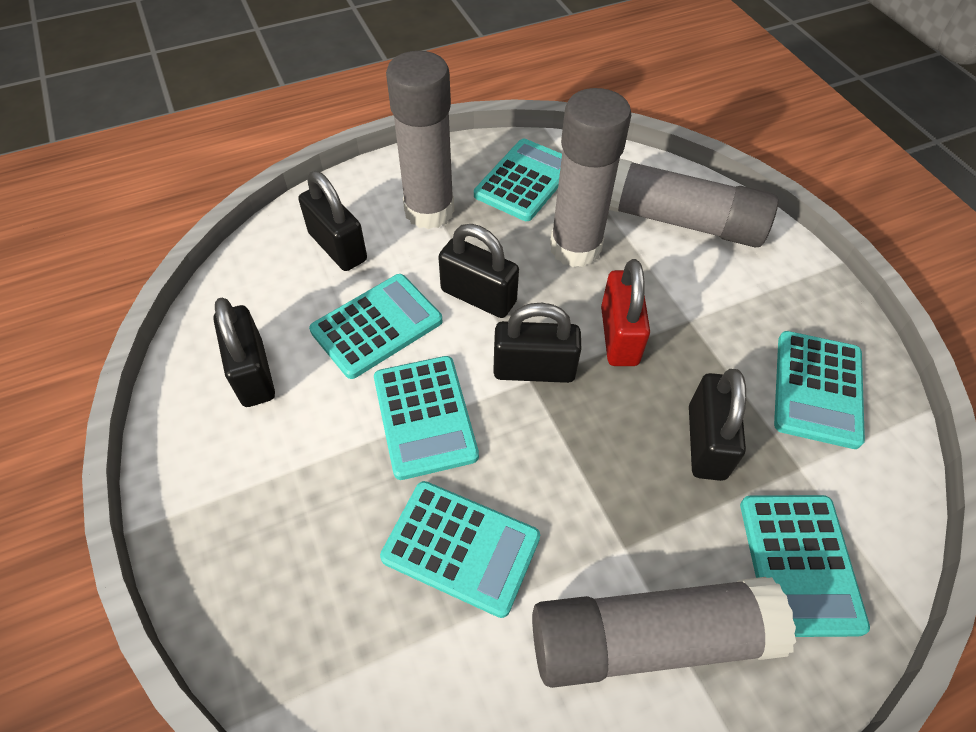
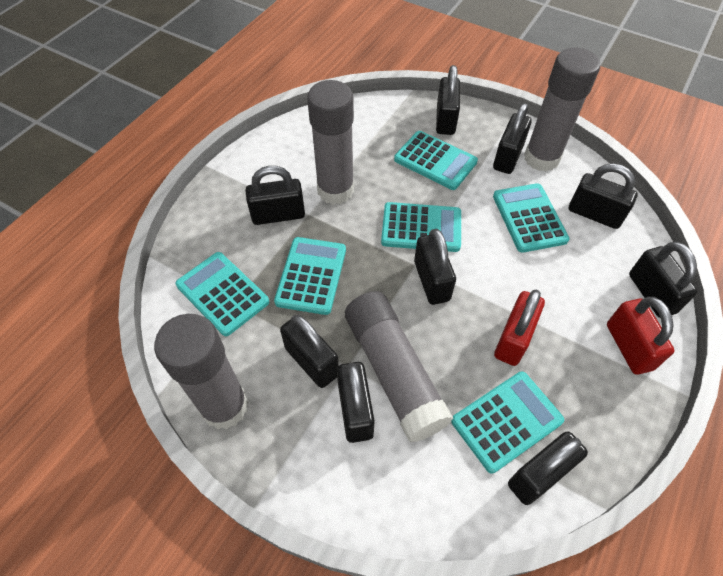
black padlock: 5 -> 9
red padlock: 1 -> 2

